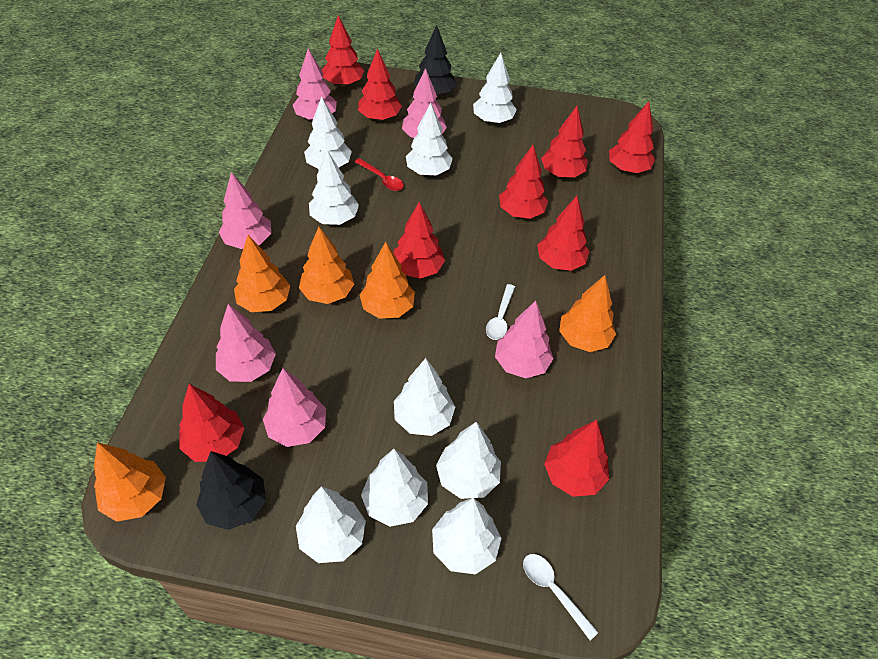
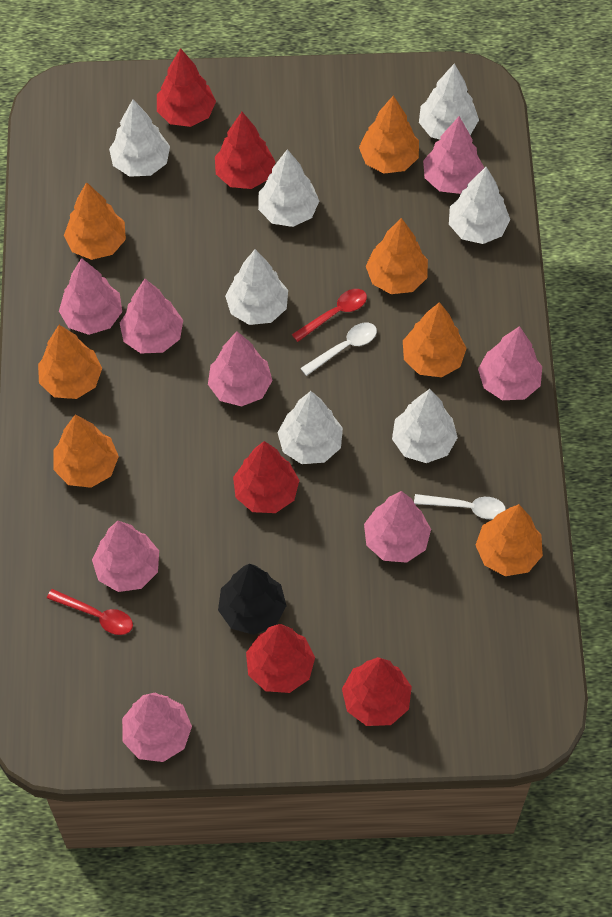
black tree: 2 -> 1
orange tree: 5 -> 7
pink tree: 6 -> 8
red spoon: 1 -> 2
red tree: 9 -> 5
white tree: 9 -> 7

